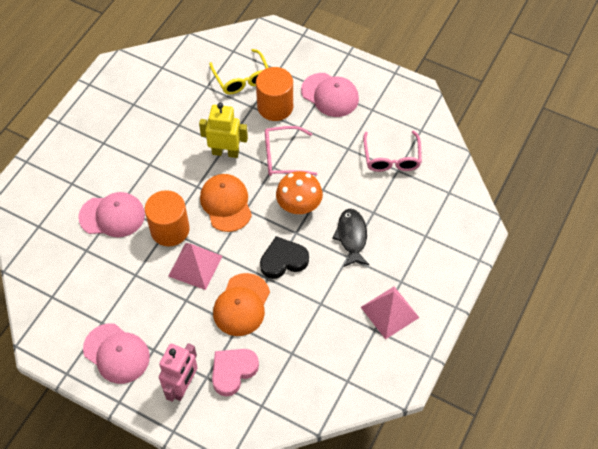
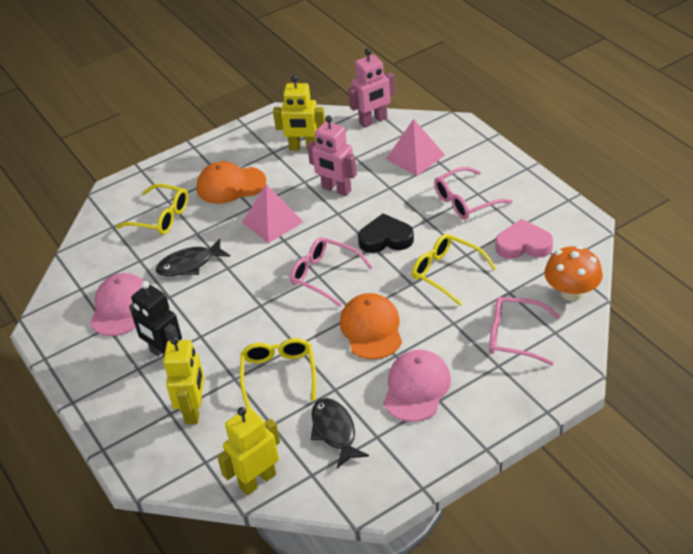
black fish: 1 -> 2
black robot: 0 -> 1
orange cylinder: 2 -> 0
pink cap: 3 -> 2
pink glasses: 2 -> 3
pink robot: 1 -> 2
yellow glasses: 1 -> 3
yellow robot: 1 -> 3

